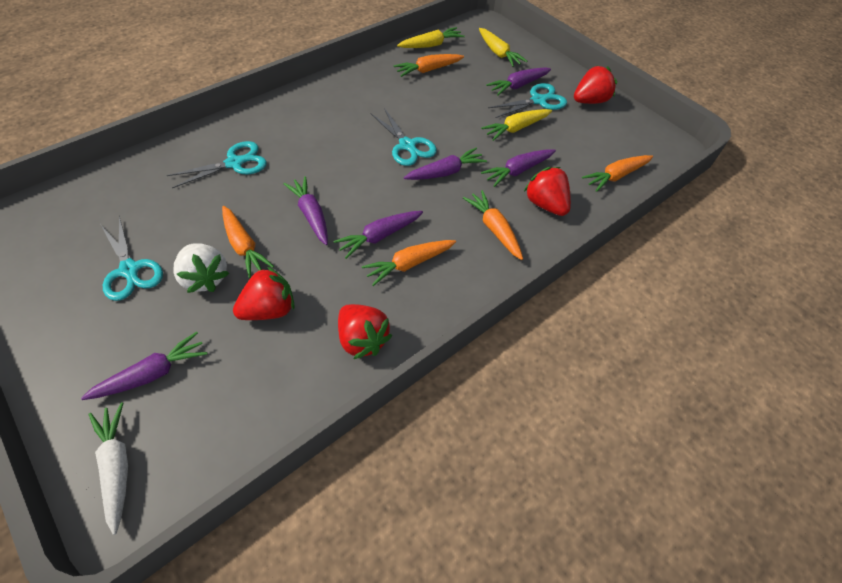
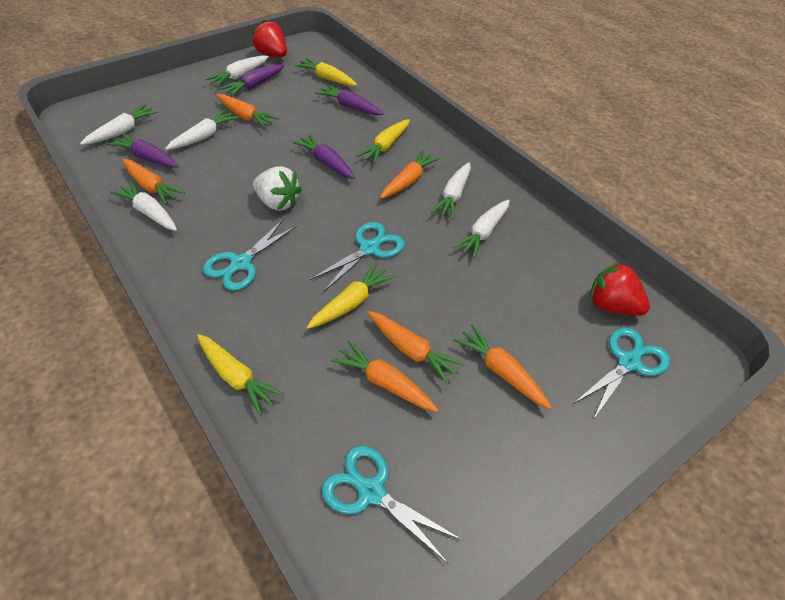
orange carrot: 5 -> 6
purple carrot: 6 -> 4
red strawberry: 4 -> 2
white carrot: 1 -> 6
yellow carrot: 3 -> 4

